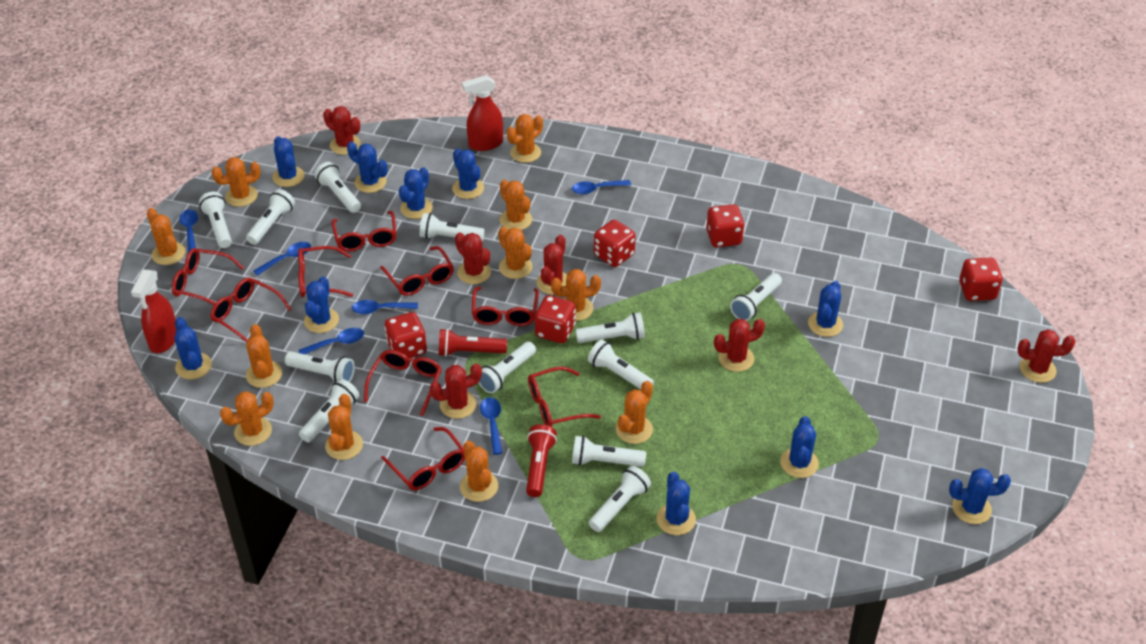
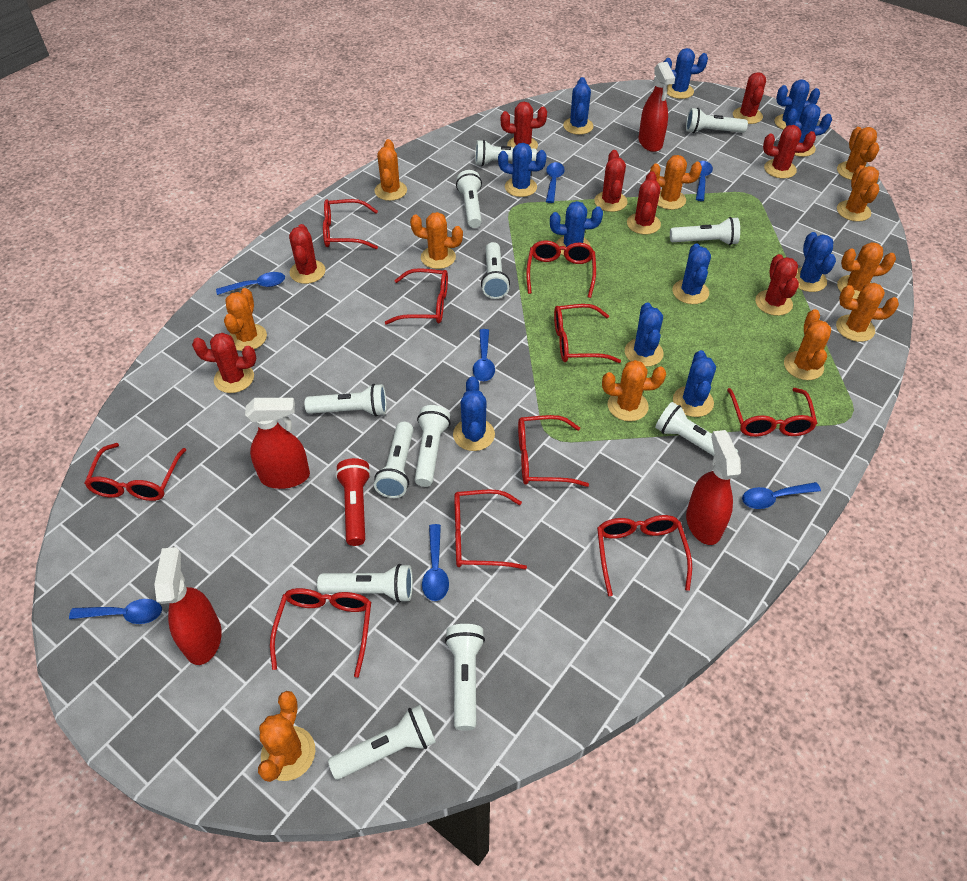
blue cactus: 10 -> 11
blue spoon: 6 -> 7
red cactus: 6 -> 8
red dice: 5 -> 0
red flashlight: 2 -> 1
red glasses: 9 -> 10
red spray bottle: 2 -> 4

